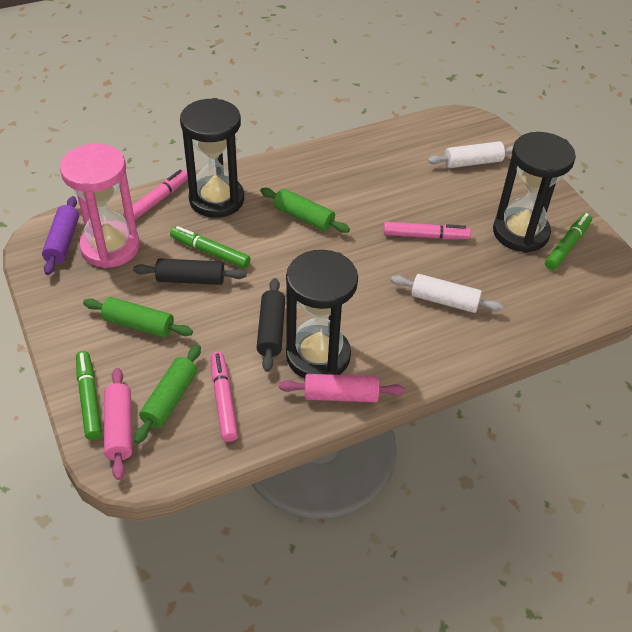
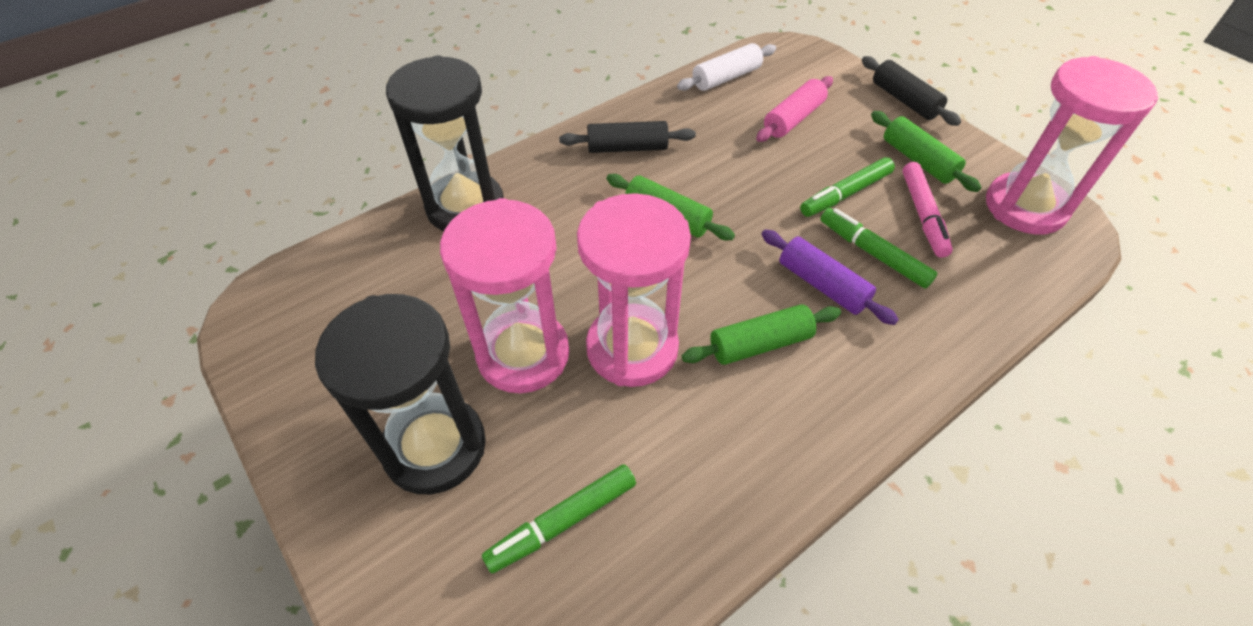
black hourglass: 3 -> 2
pink hourglass: 1 -> 3
pink marker: 3 -> 1
pink rolling pin: 2 -> 1
white rolling pin: 2 -> 1

